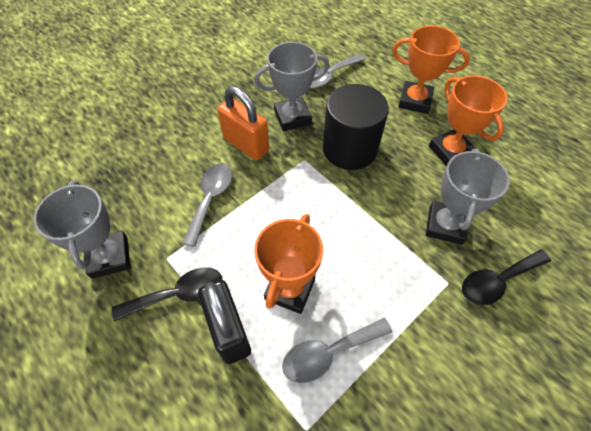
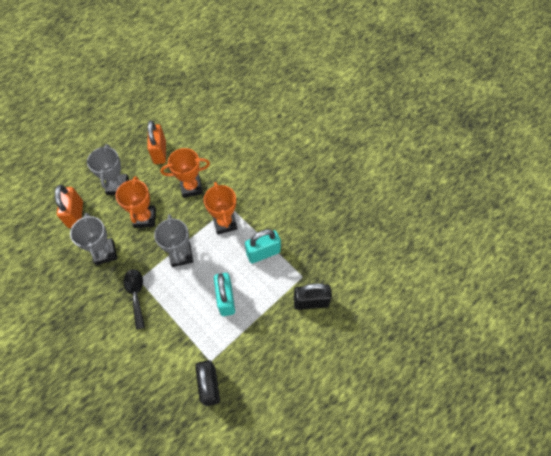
black cylinder: 1 -> 0
black padlock: 1 -> 2
black spoon: 2 -> 1
grey spoon: 3 -> 0
orange padlock: 1 -> 2
turquoise padlock: 0 -> 2

